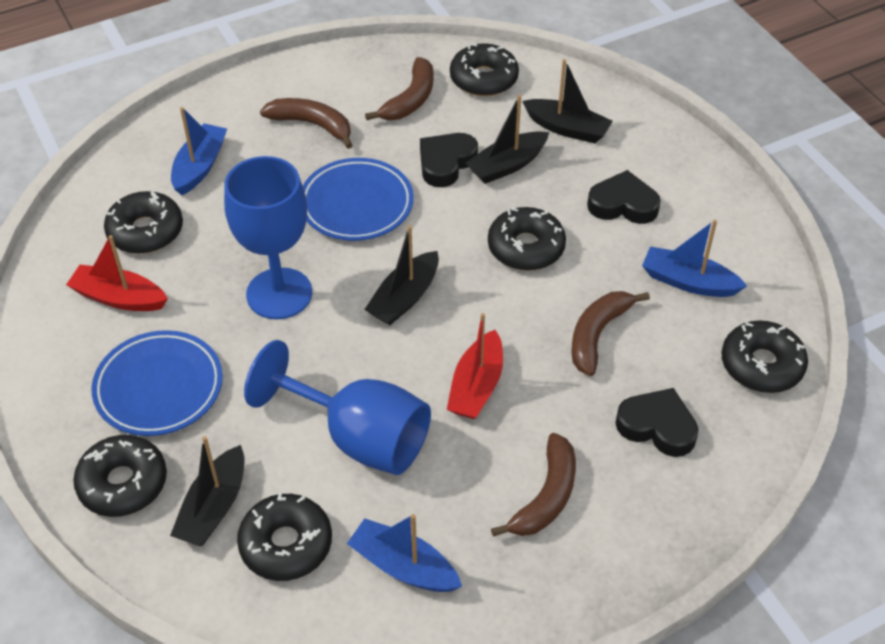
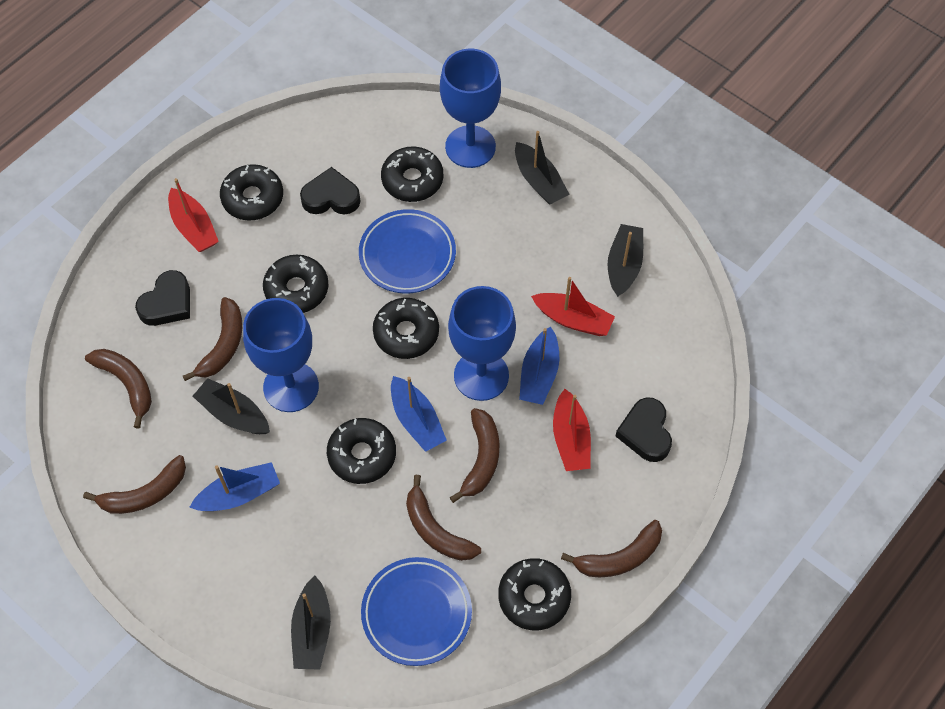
blue goblet: 2 -> 3
brown banana: 4 -> 6
red boat: 2 -> 3

